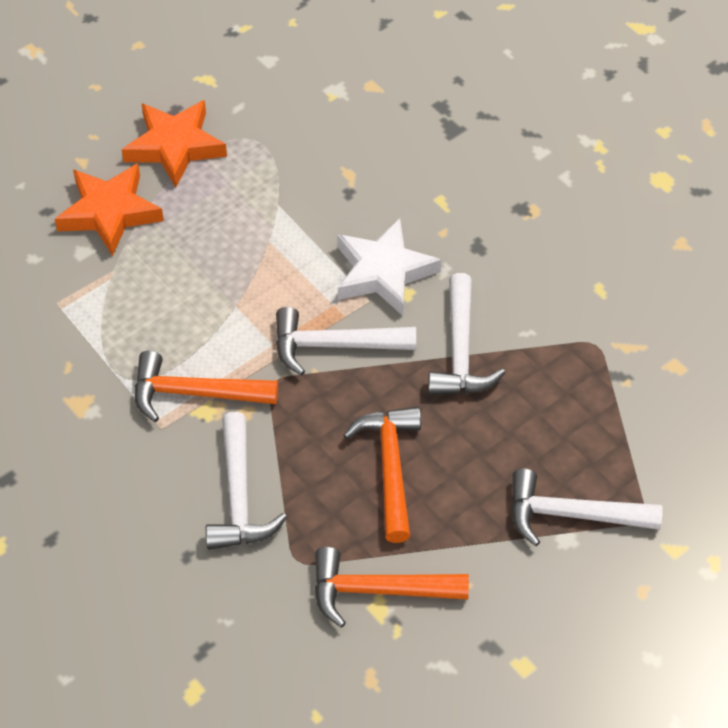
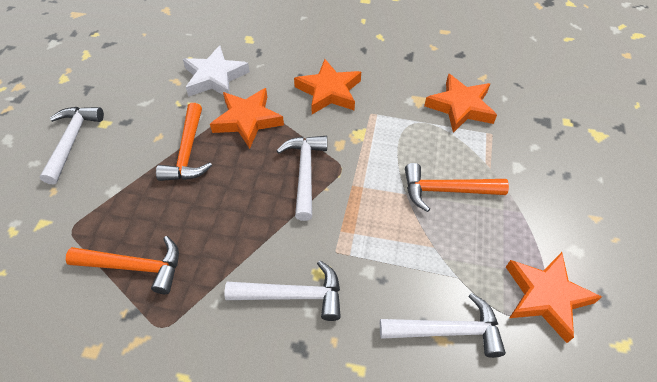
orange star: 2 -> 4

